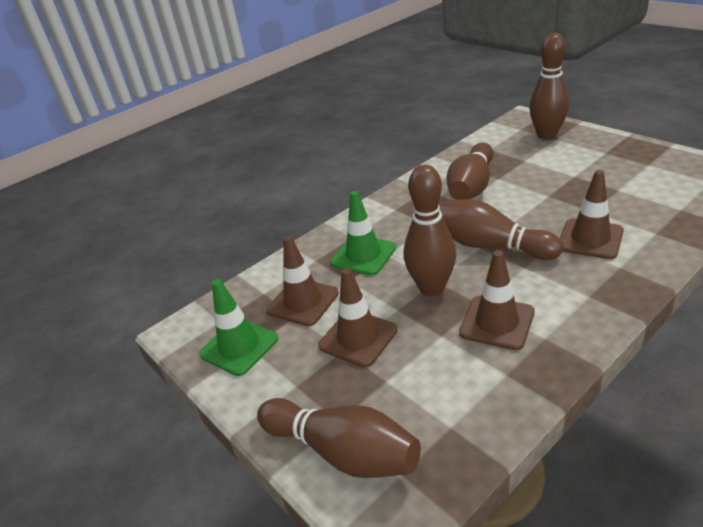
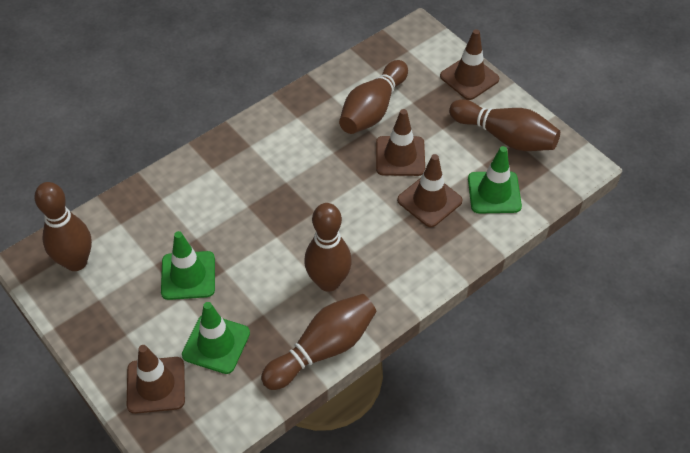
green traffic cone: 2 -> 3

